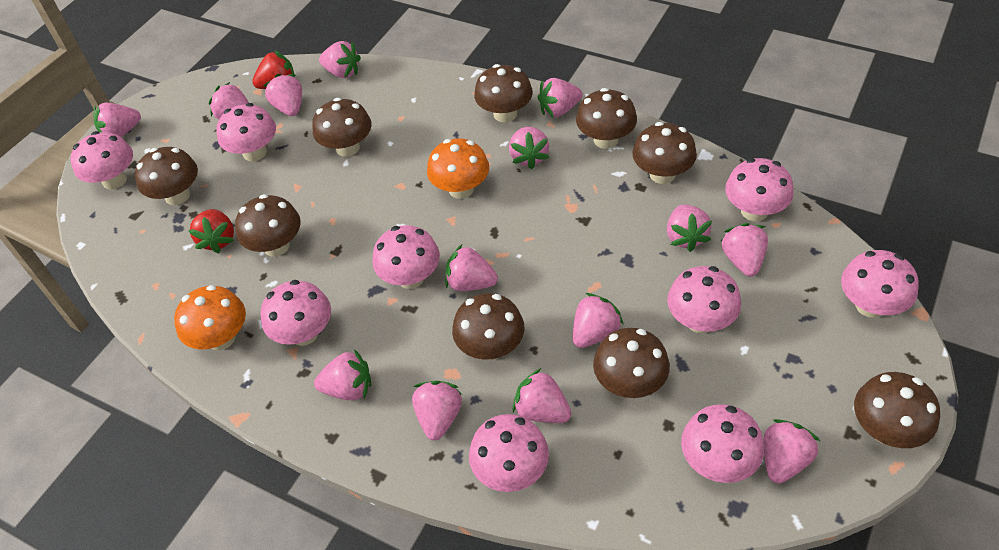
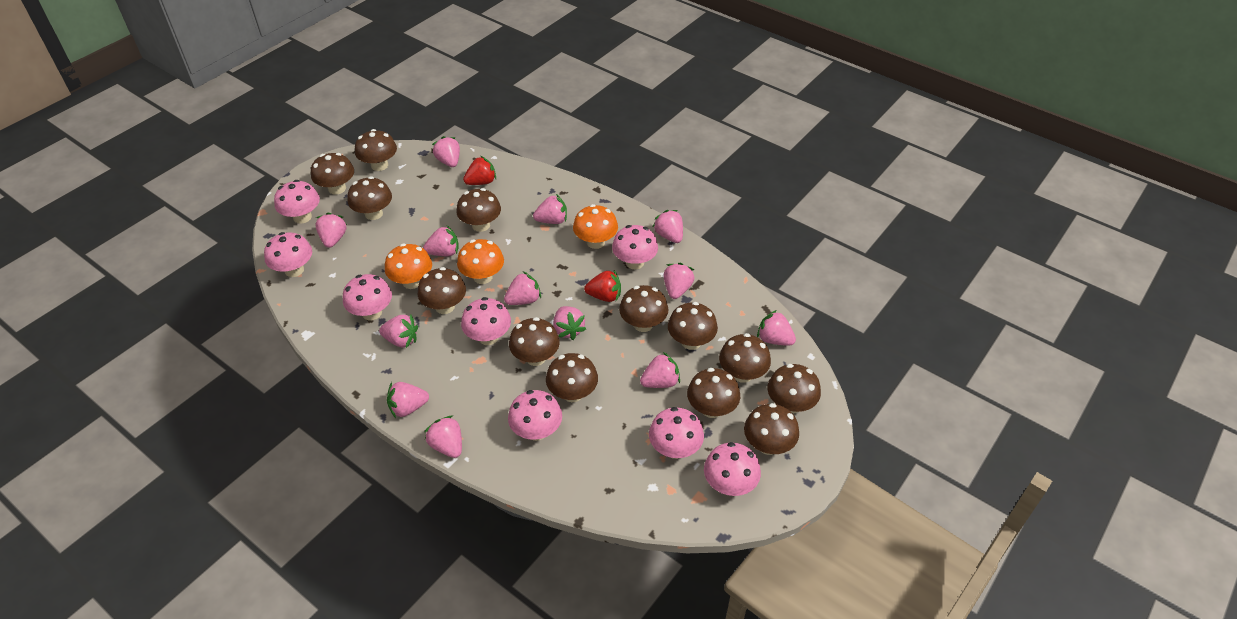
brown mushroom: 9 -> 13
orange mushroom: 2 -> 3
pink mushroom: 9 -> 8
pink strawberry: 14 -> 13

